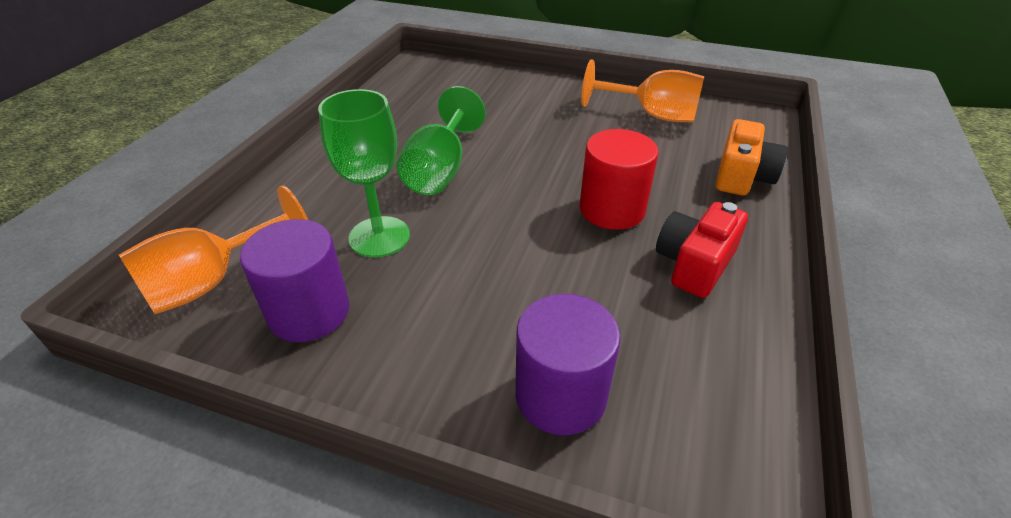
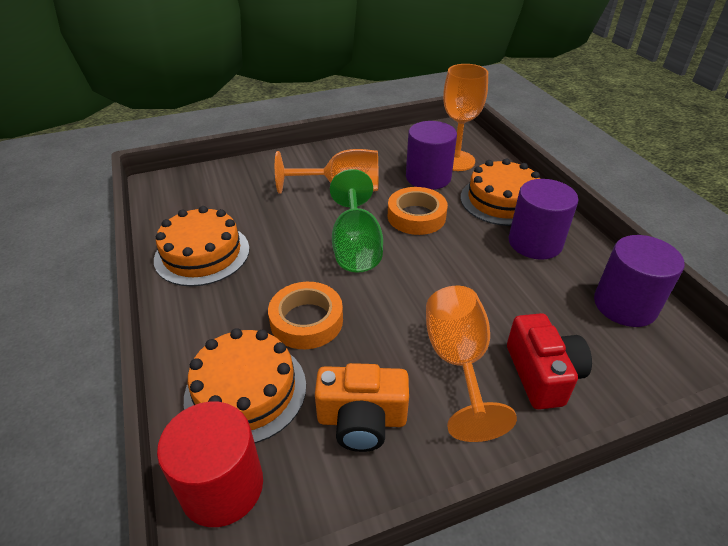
green goblet: 2 -> 1
orange cake: 0 -> 3
orange goblet: 2 -> 3
orange tape: 0 -> 2
purple cylinder: 2 -> 3

